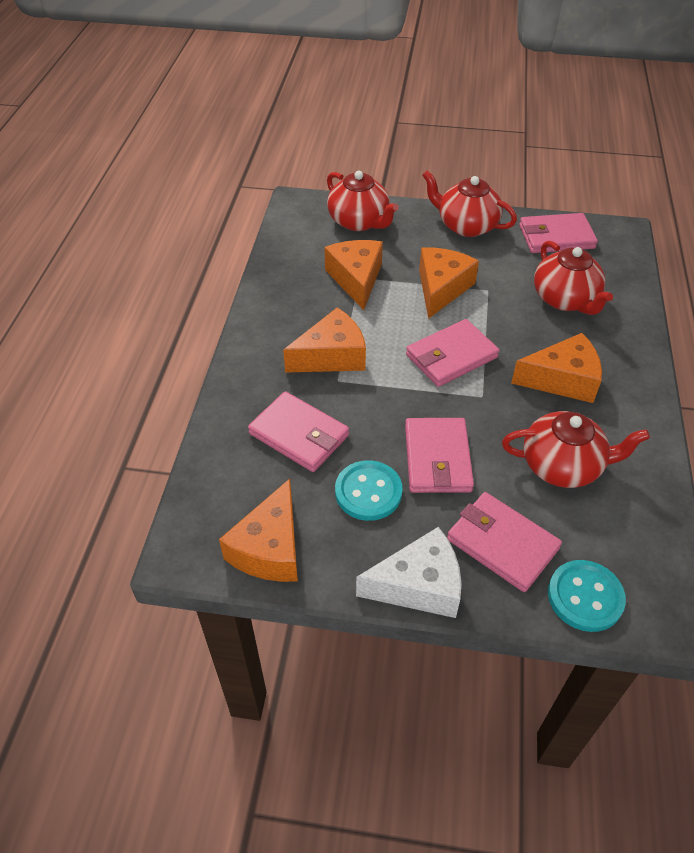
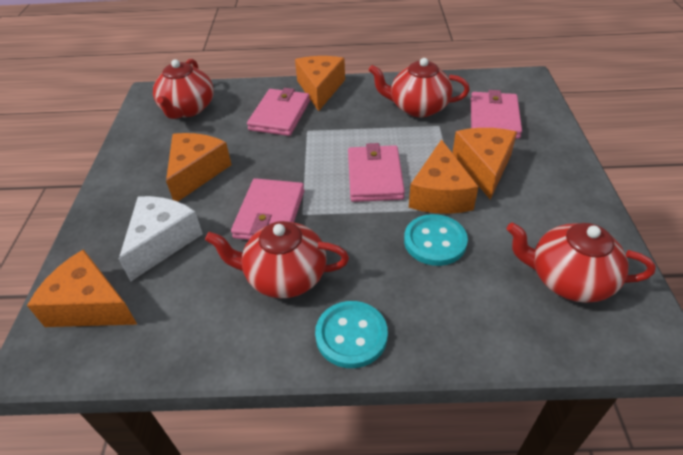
pink wallet: 5 -> 4

